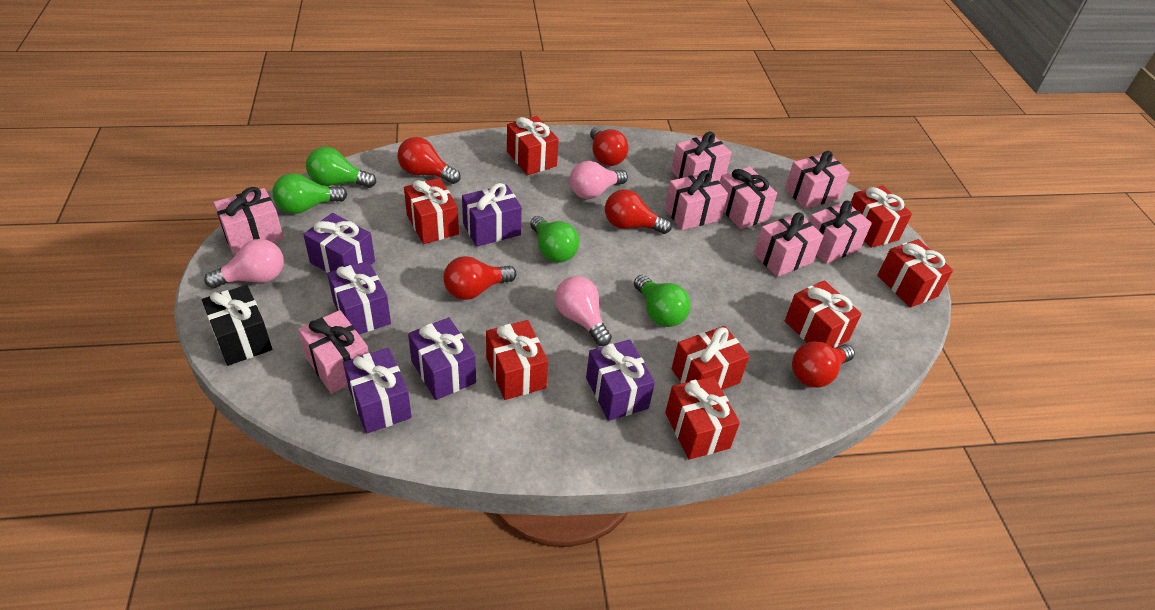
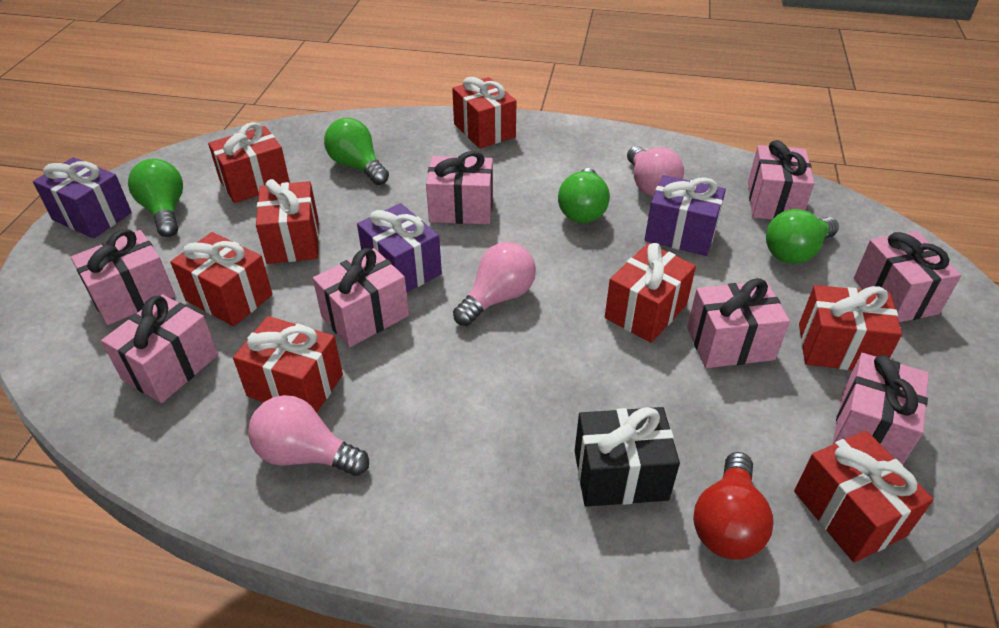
purple gift: 6 -> 3
red light bulb: 5 -> 1

